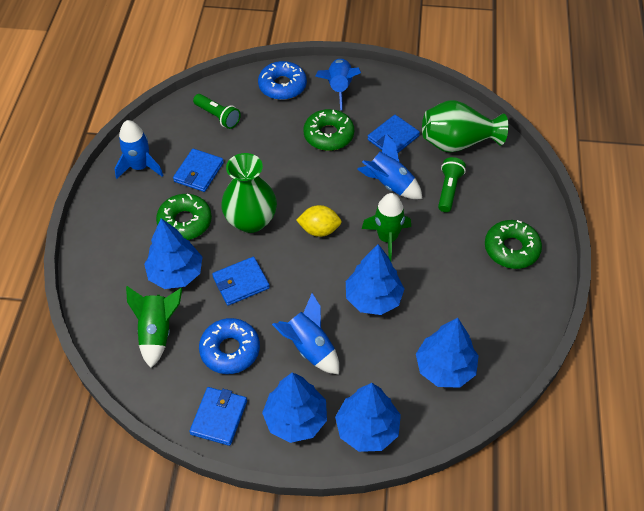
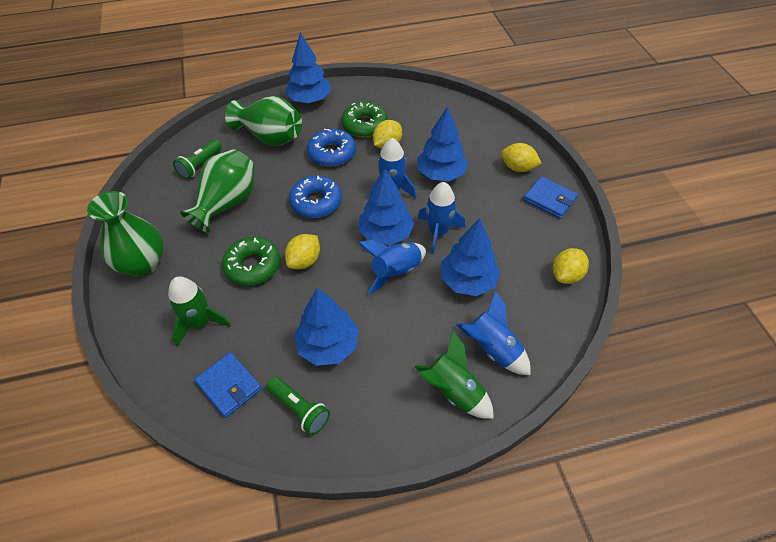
blue wallet: 4 -> 2
green donut: 3 -> 2
green vase: 2 -> 3
yellow lemon: 1 -> 4

